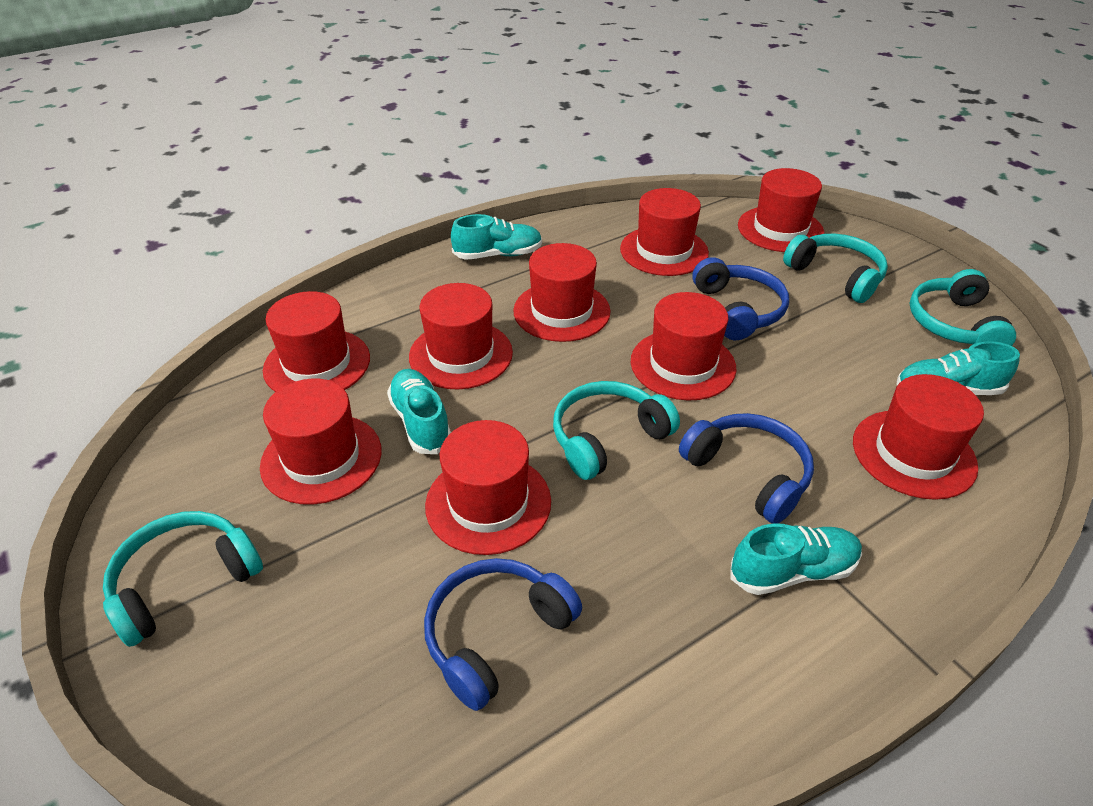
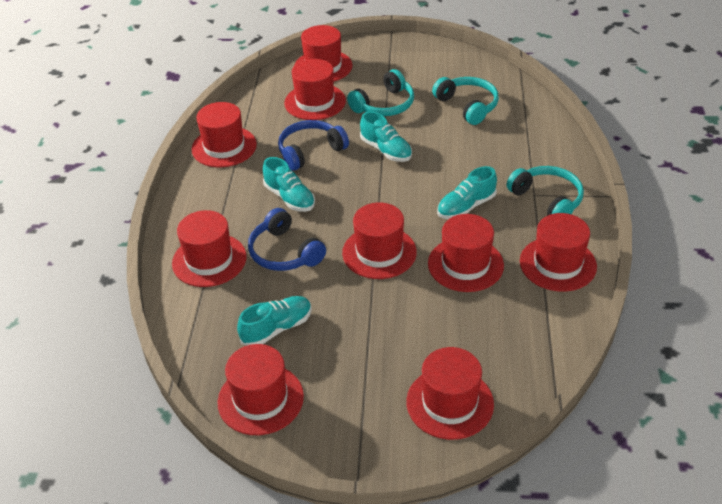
blue headphones: 3 -> 2
turquoise headphones: 4 -> 3

